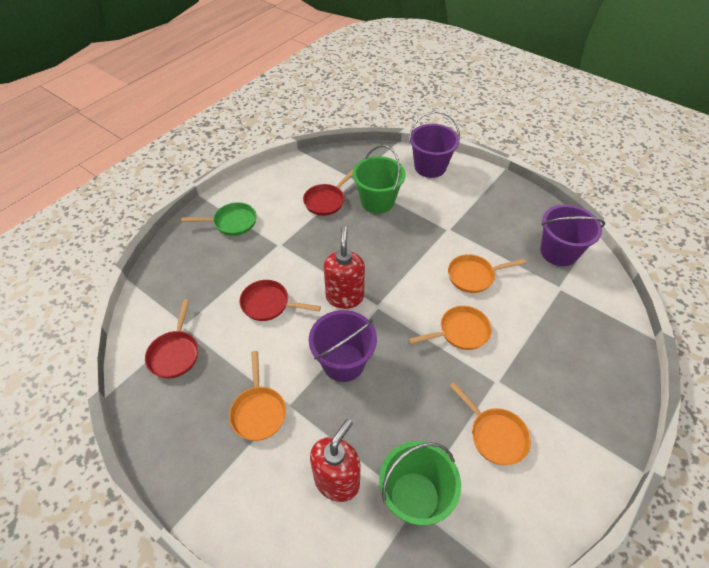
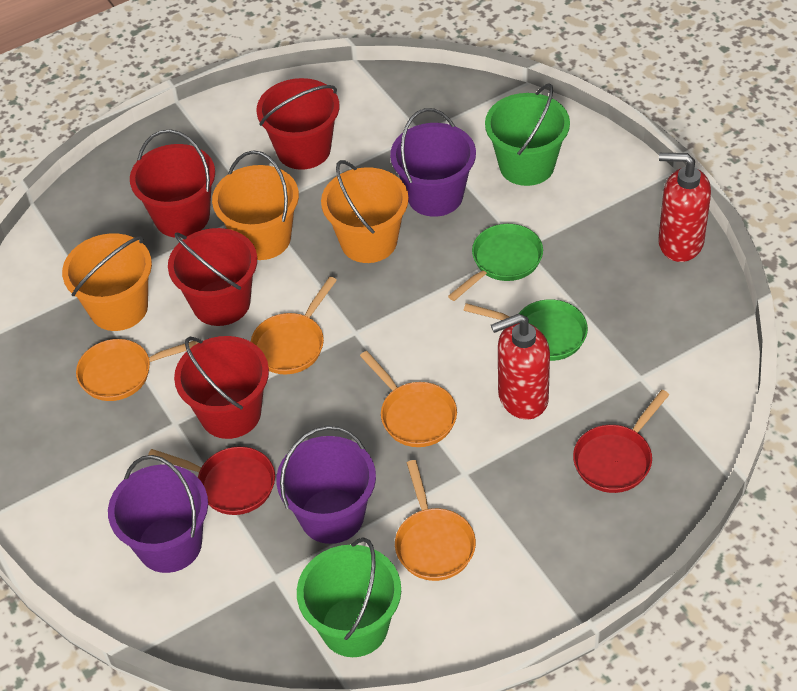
green pan: 1 -> 2
orange bucket: 0 -> 3
red bucket: 0 -> 4
red pan: 3 -> 2

